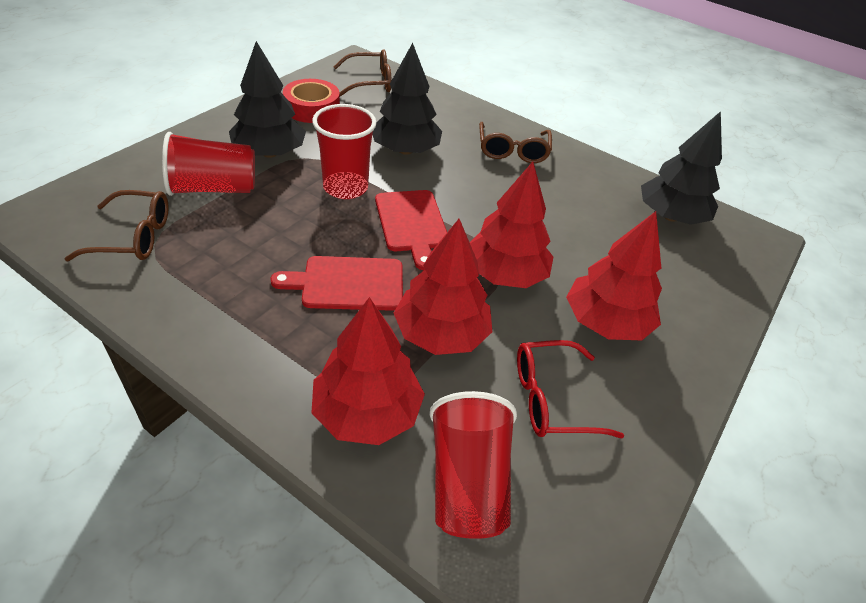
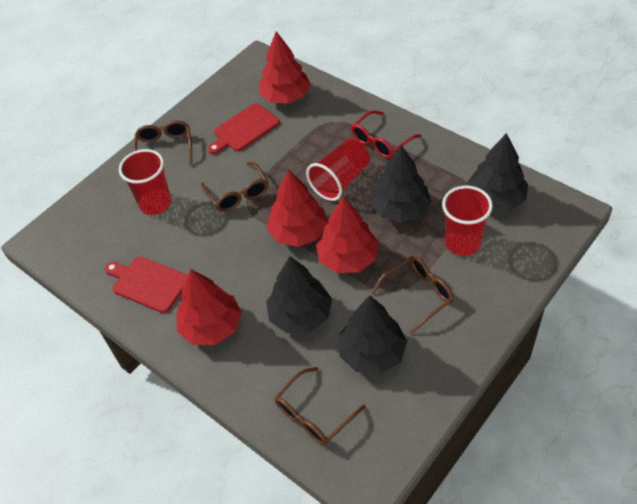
black tree: 3 -> 4
brown glasses: 3 -> 4
red tape: 1 -> 0

